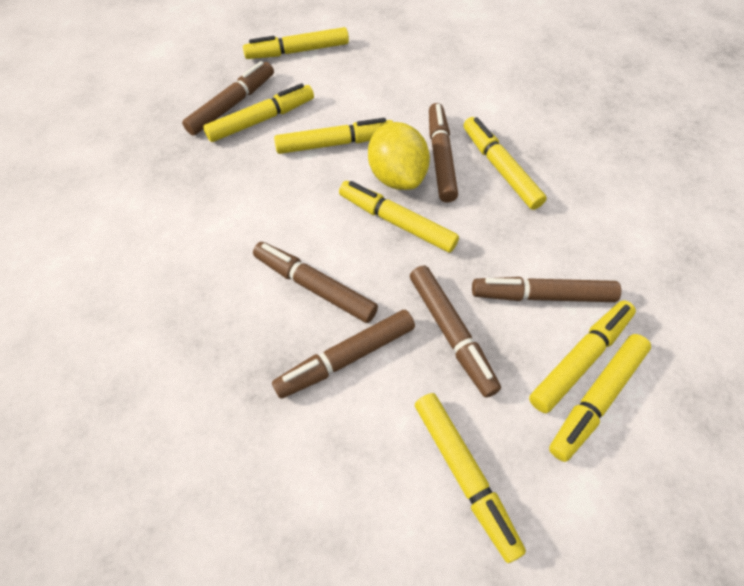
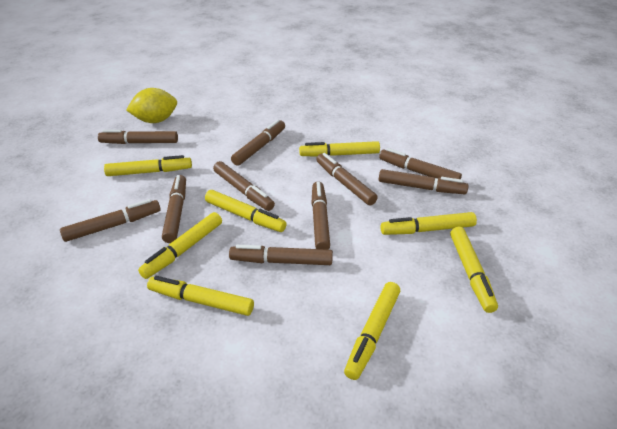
brown marker: 6 -> 10

